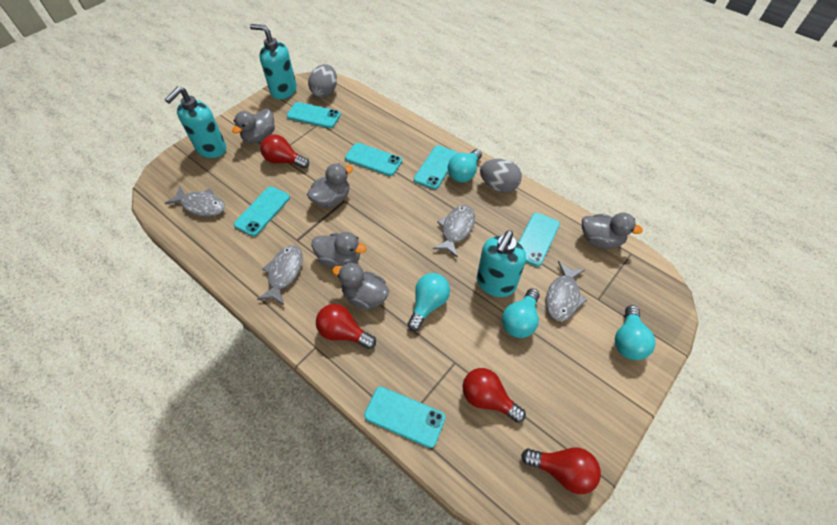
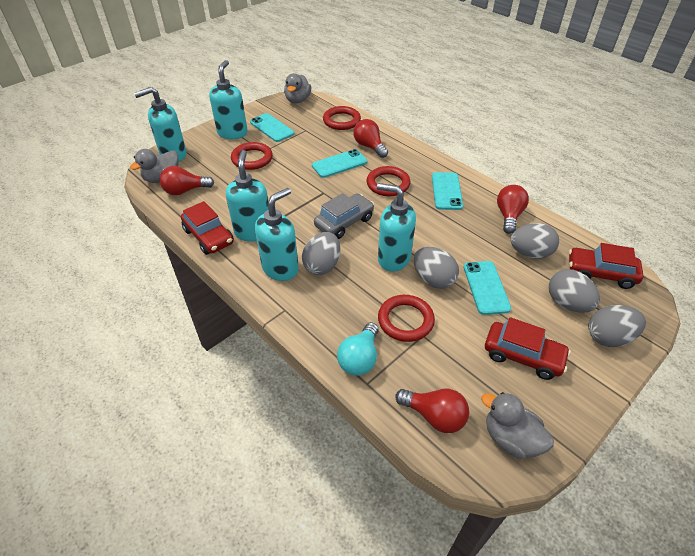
grey car: 0 -> 1
grey duck: 5 -> 3
grey egg: 2 -> 5
grey fish: 4 -> 0
red car: 0 -> 3
red ring: 0 -> 4
turquoise light bulb: 4 -> 1
turquoise phone: 6 -> 4
turquoise soap dispenser: 3 -> 5

